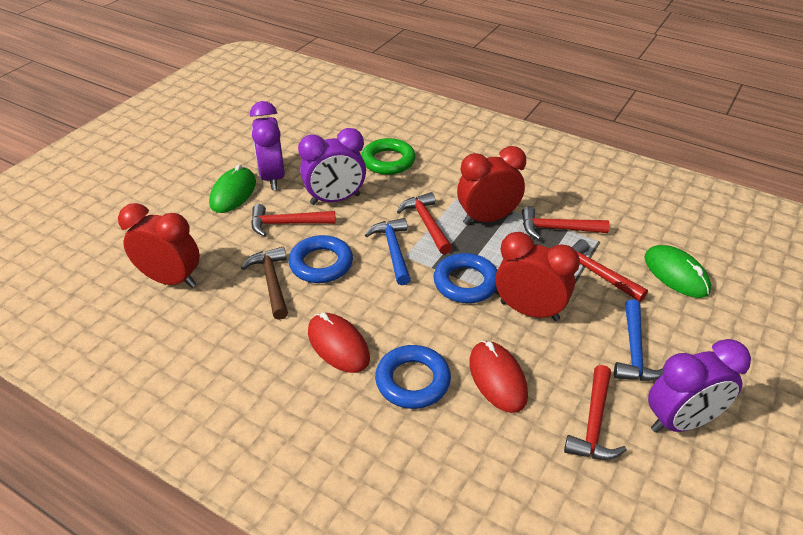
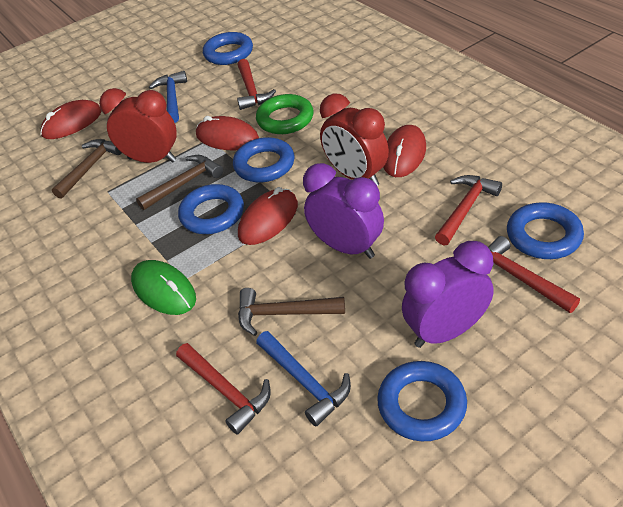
blue ring: 3 -> 5
brown hammer: 1 -> 3
green mouse: 2 -> 1
purple clock: 3 -> 2
red clock: 3 -> 2
red hammer: 5 -> 4
red mouse: 2 -> 4

